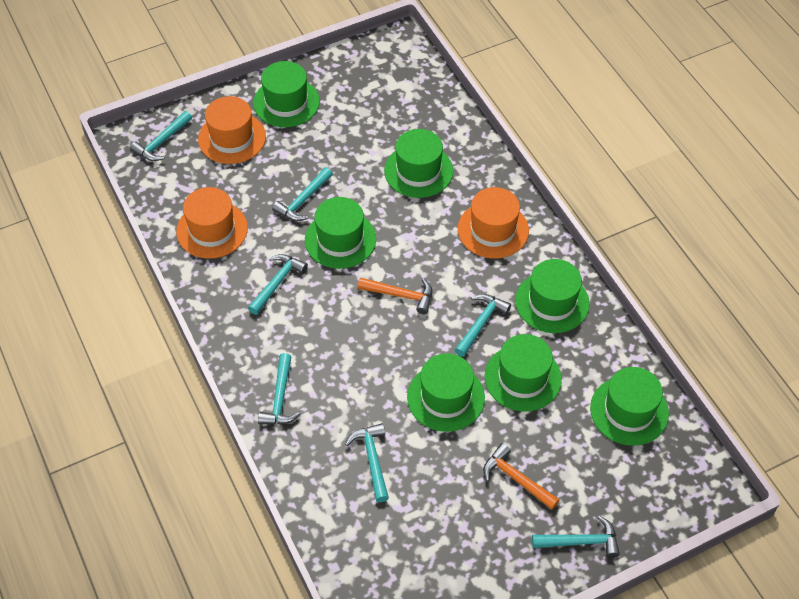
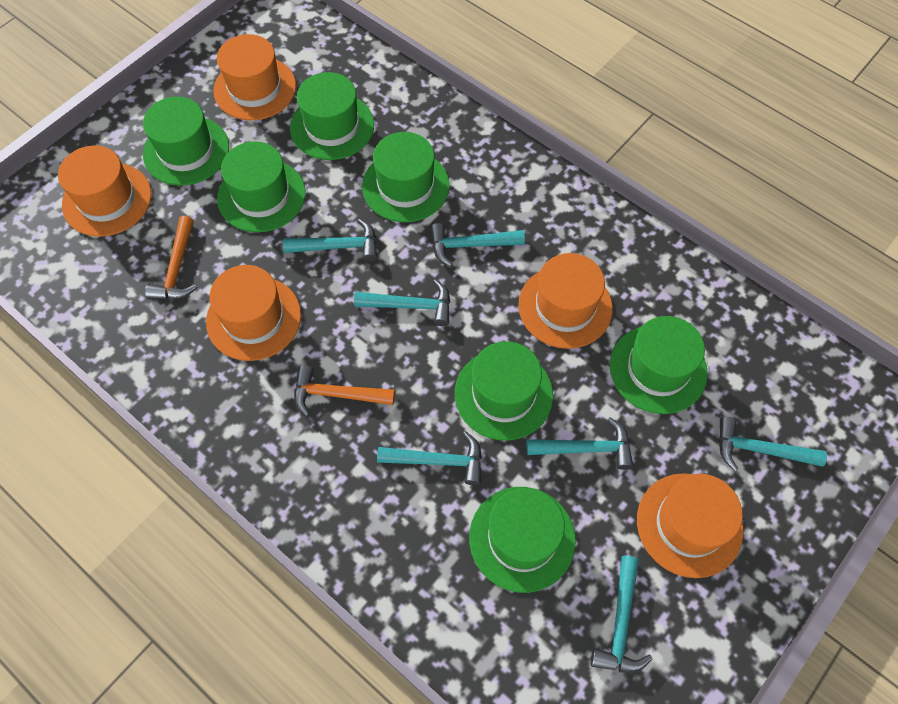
orange hat: 3 -> 5

